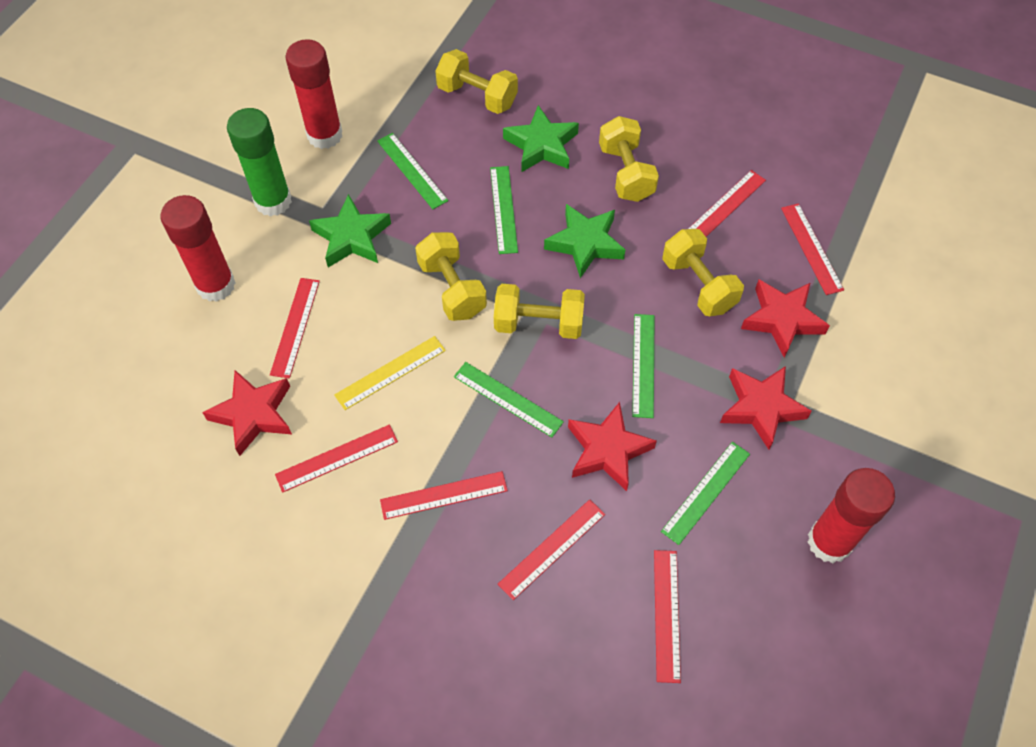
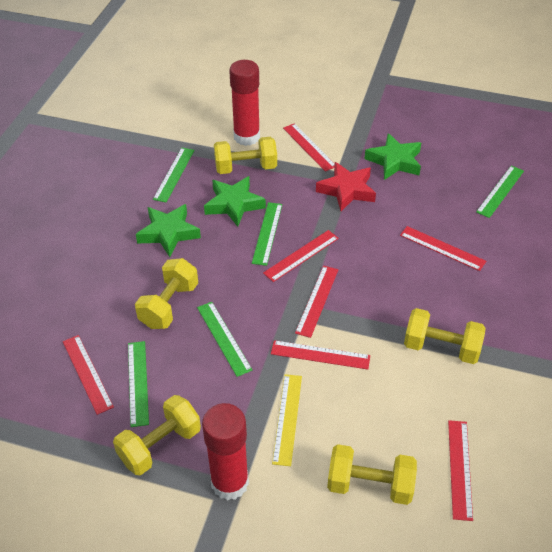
green glue stick: 1 -> 0
red glue stick: 3 -> 2
red star: 4 -> 1

